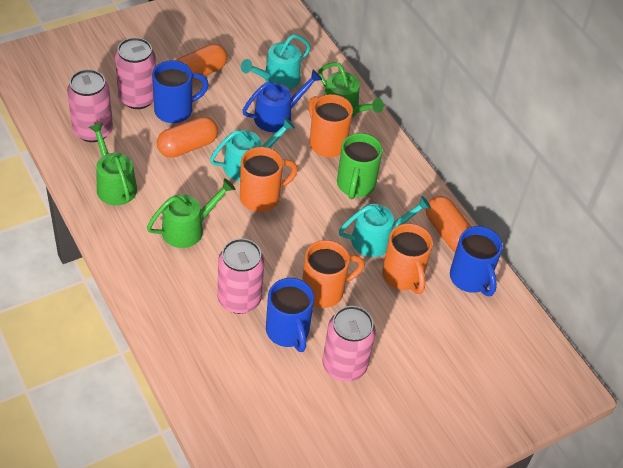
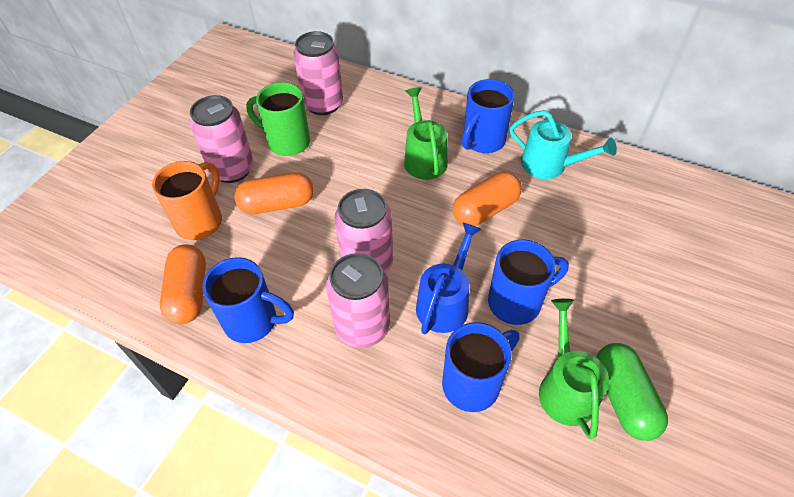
blue mug: 3 -> 4
green capsule: 0 -> 1
green watering can: 3 -> 2
orange mug: 4 -> 1
turquoise watering can: 3 -> 1

